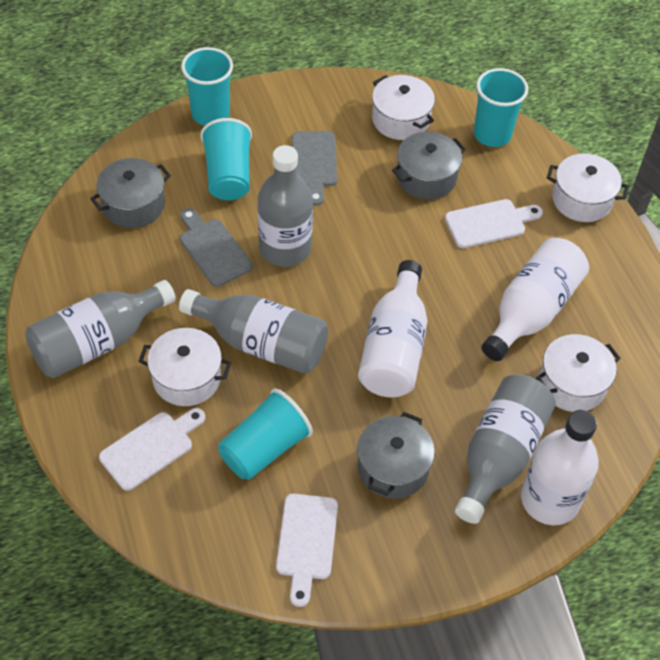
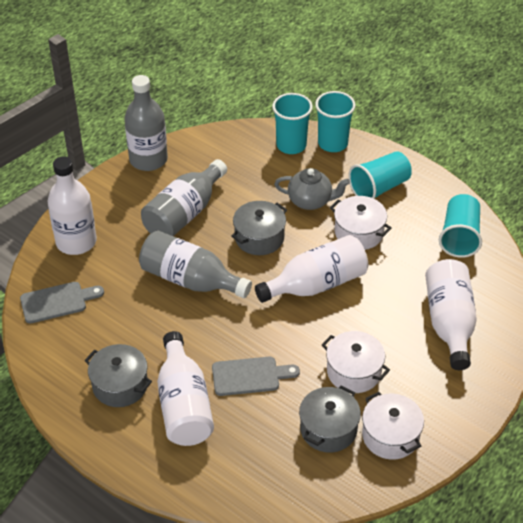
grey bottle: 4 -> 3
grey teapot: 0 -> 1
white bottle: 3 -> 4
white cutting board: 3 -> 0
white pot: 4 -> 3

